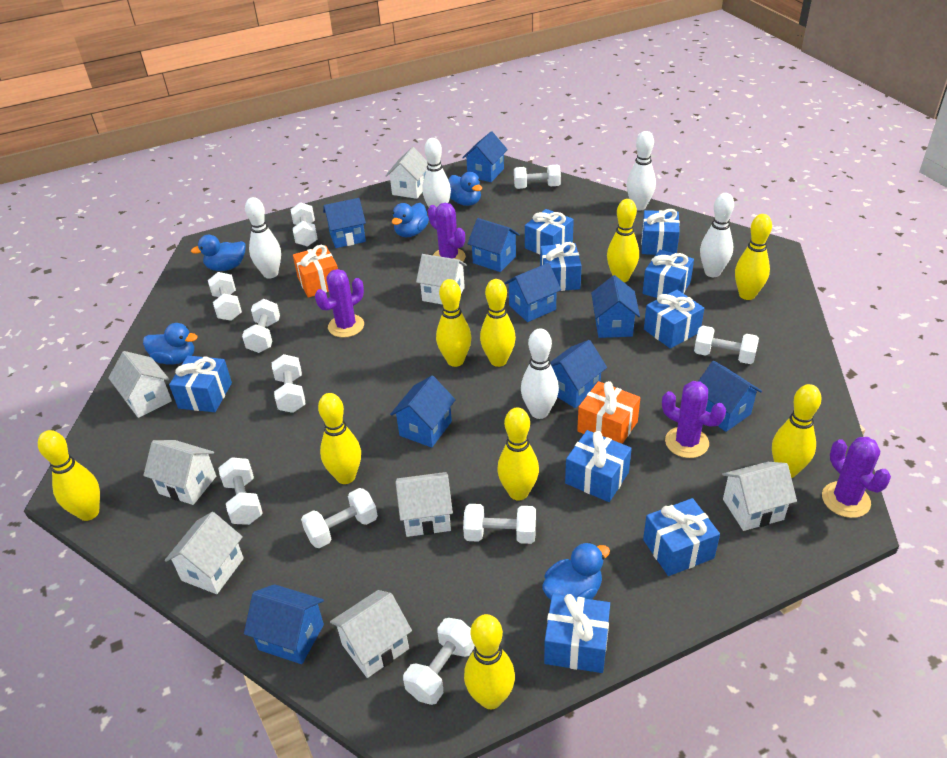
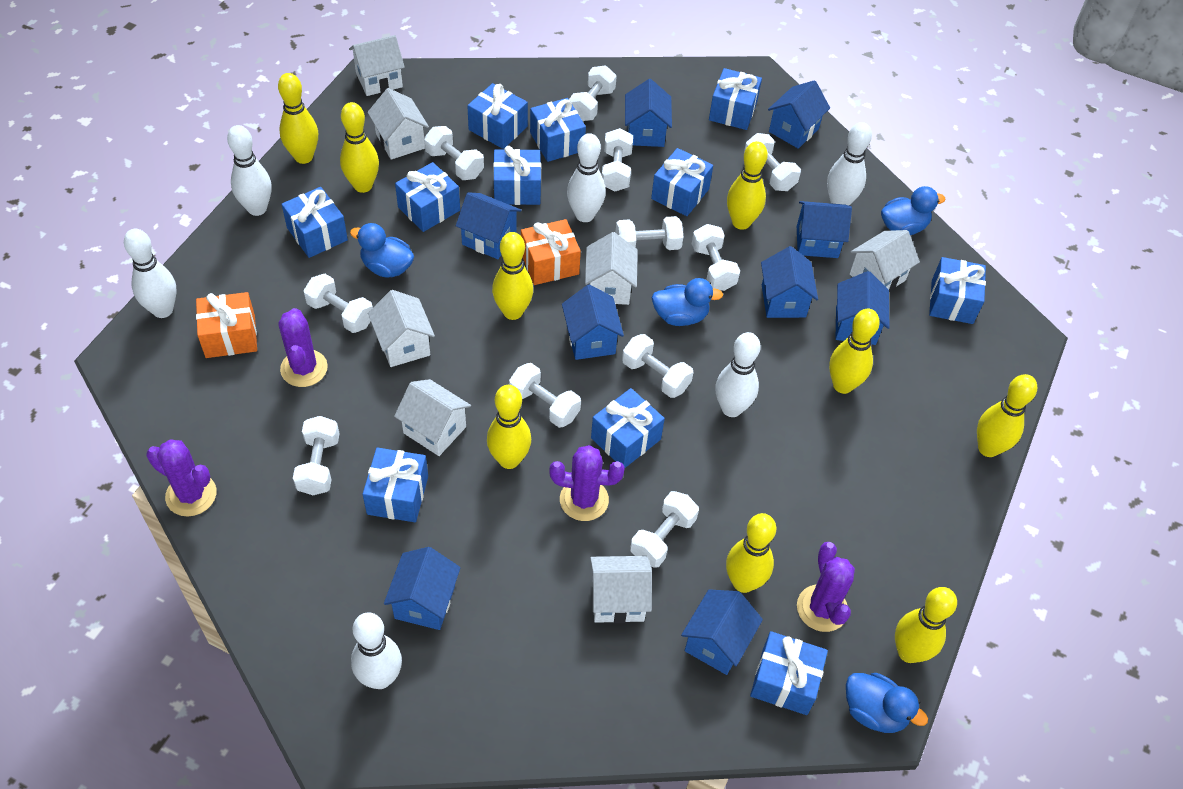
blue duck: 5 -> 4
blue gift: 9 -> 11
white bowling pin: 5 -> 6
white dumbbell: 10 -> 11
white house: 8 -> 7

